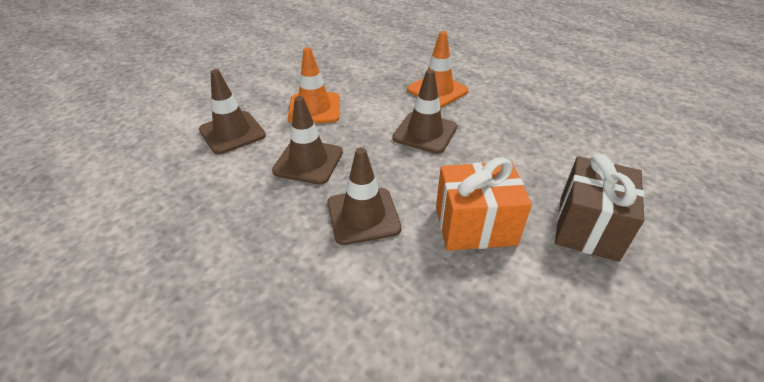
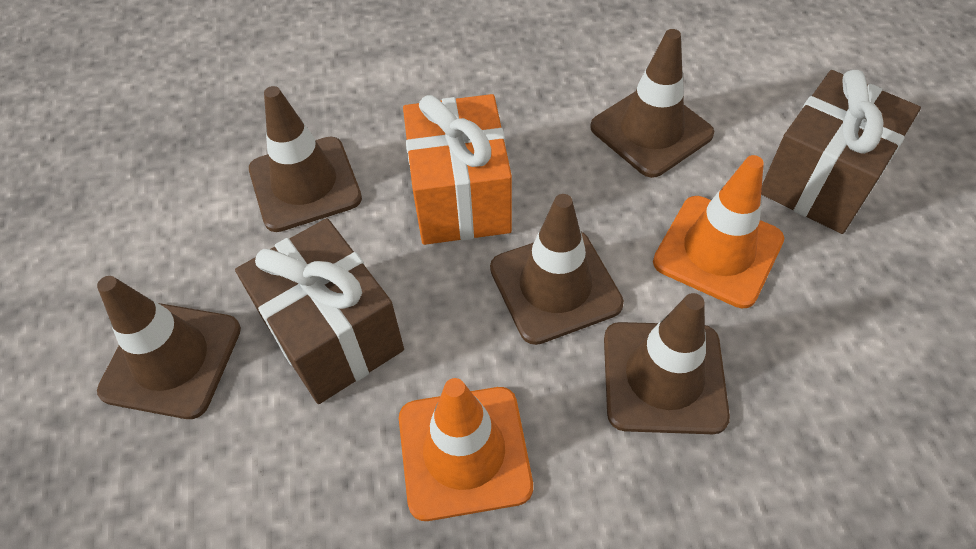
brown gift: 1 -> 2
brown traffic cone: 4 -> 5

